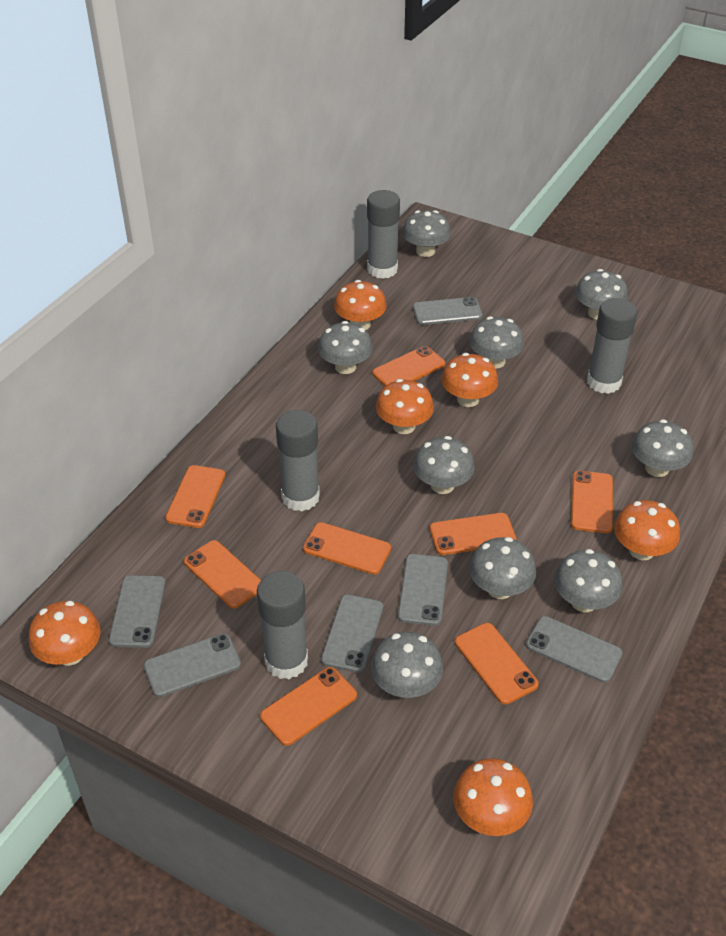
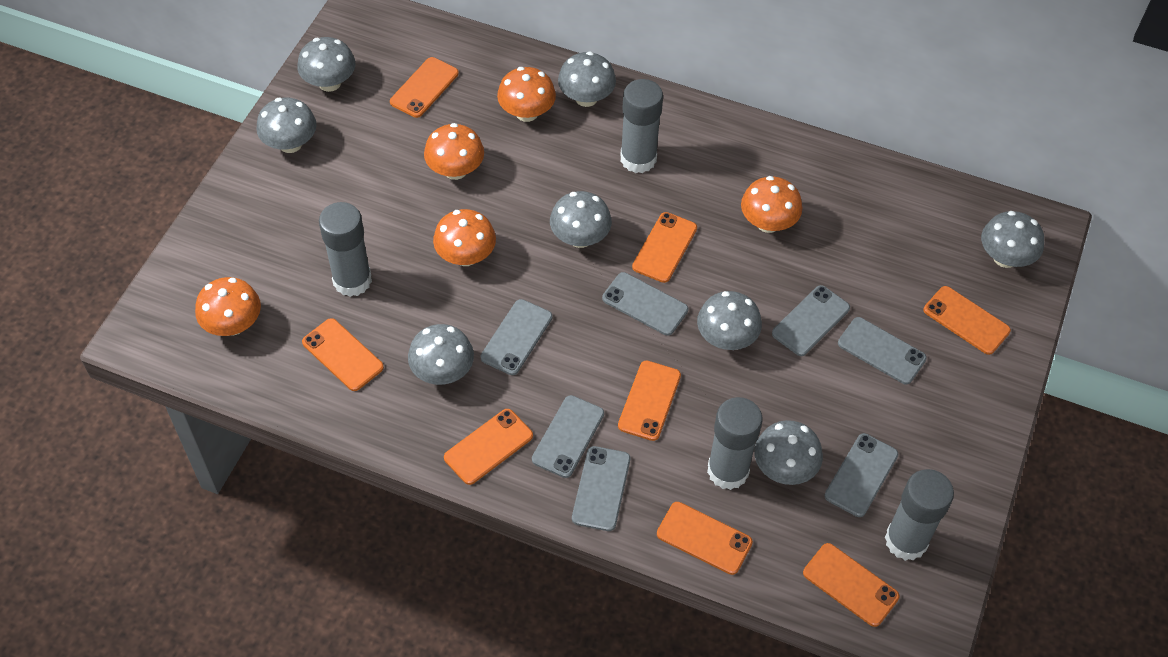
grey mushroom: 9 -> 8
grey phone: 6 -> 7
orange mushroom: 6 -> 5

